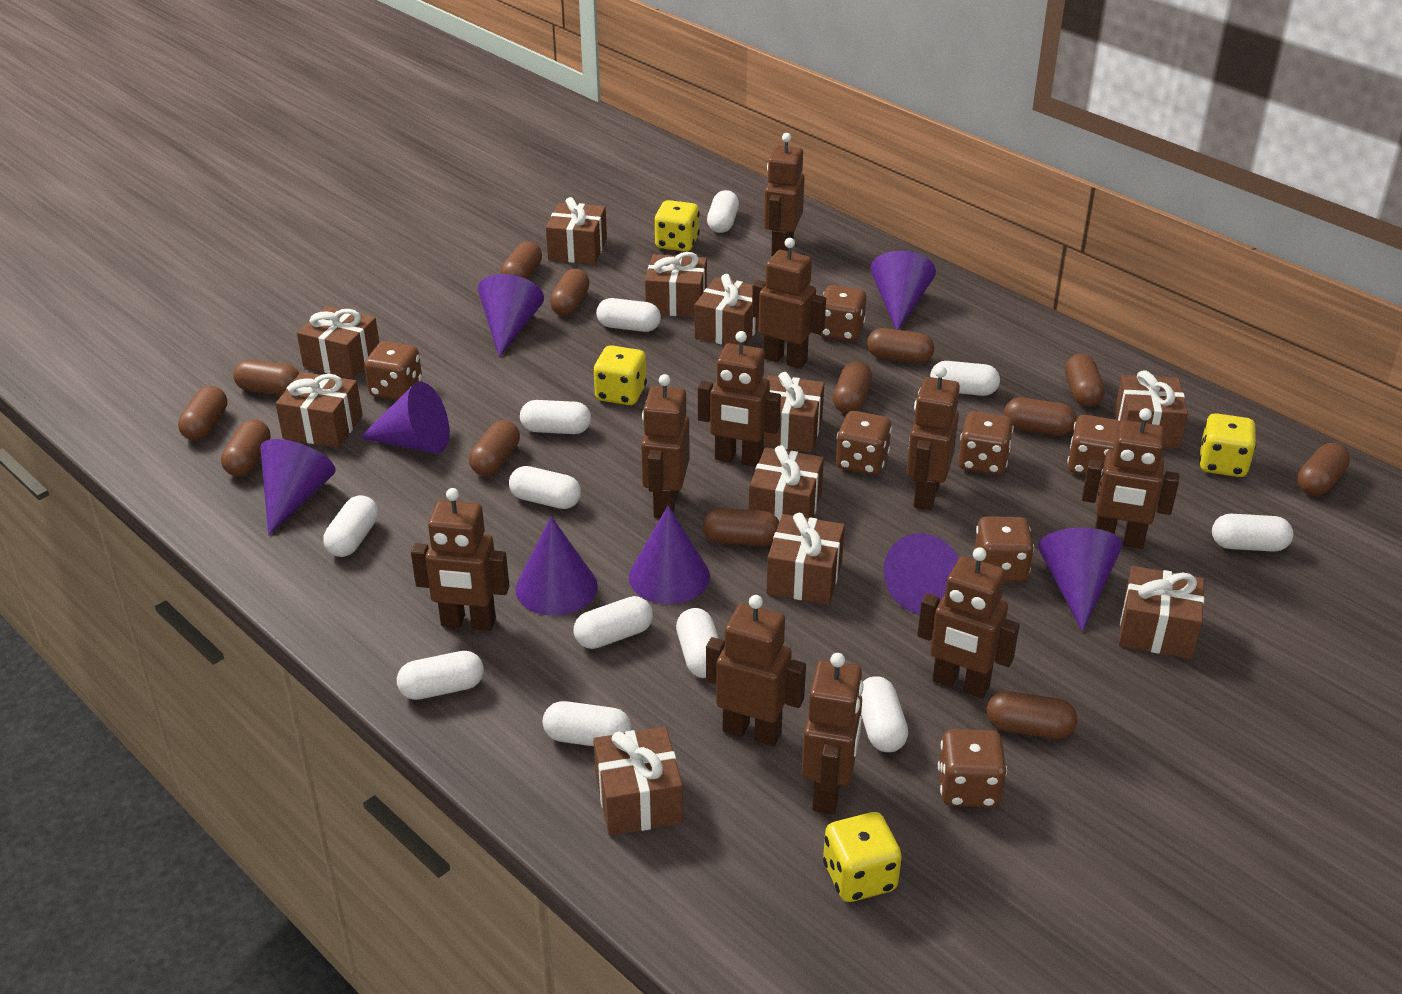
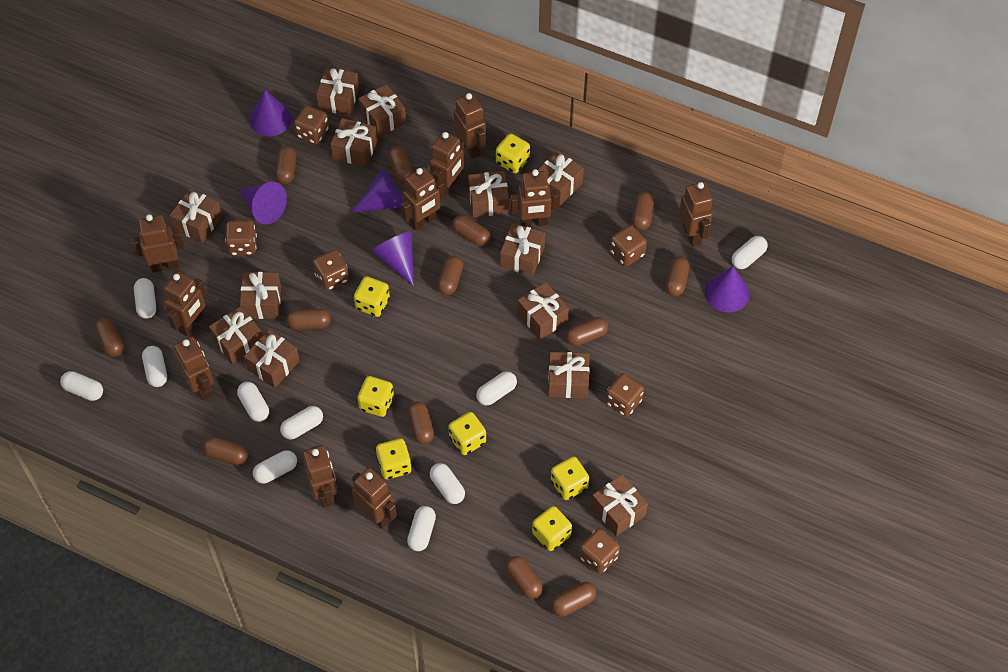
brown dice: 7 -> 6
brown gift: 11 -> 13
purple cone: 8 -> 5
white capsule: 12 -> 10
yellow dice: 4 -> 7

